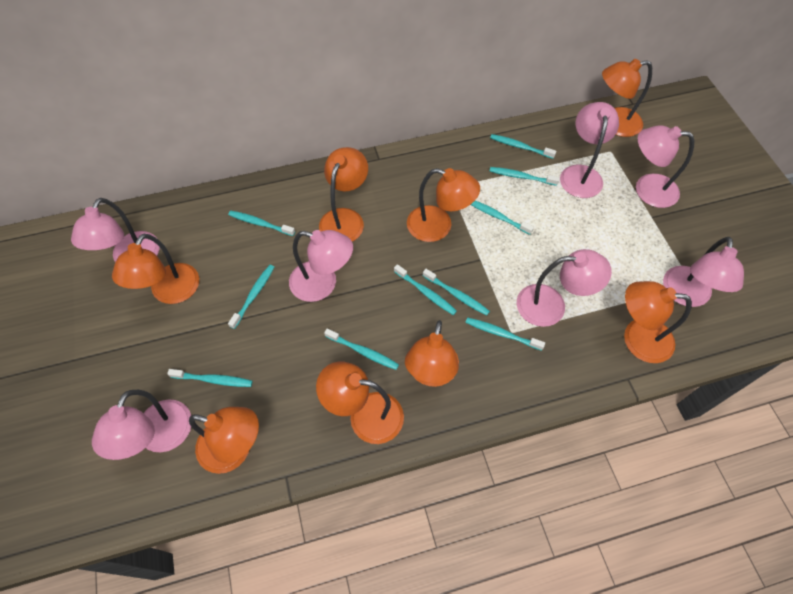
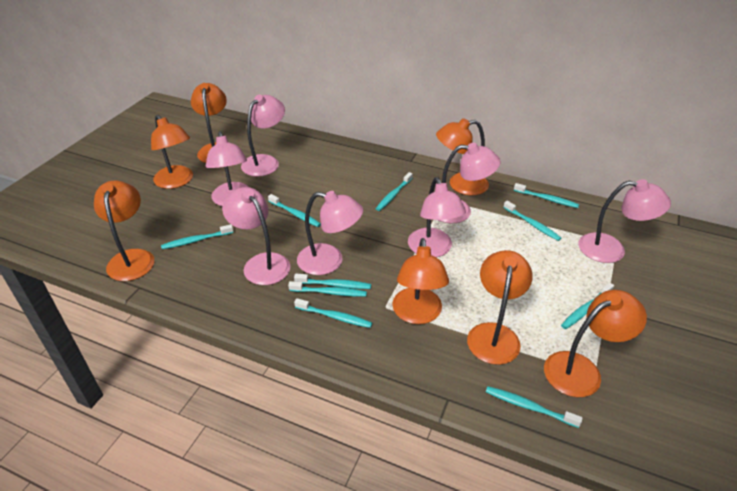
orange lamp: 8 -> 7

